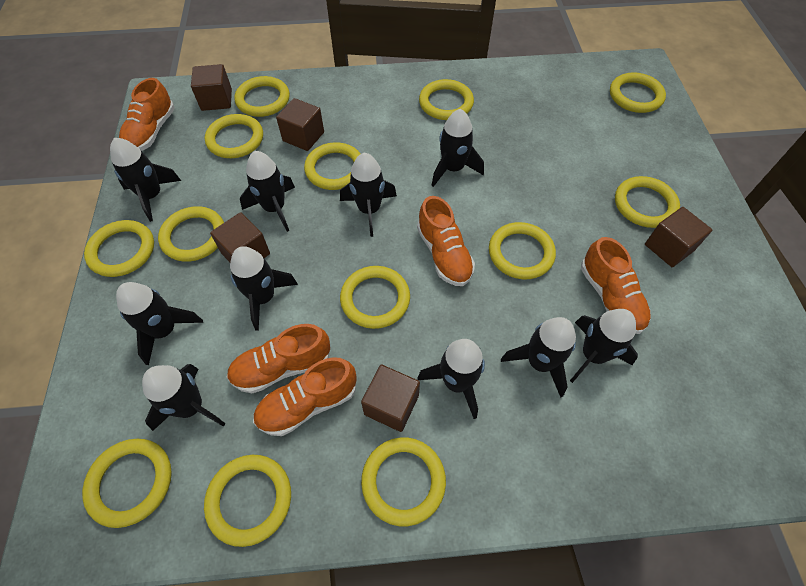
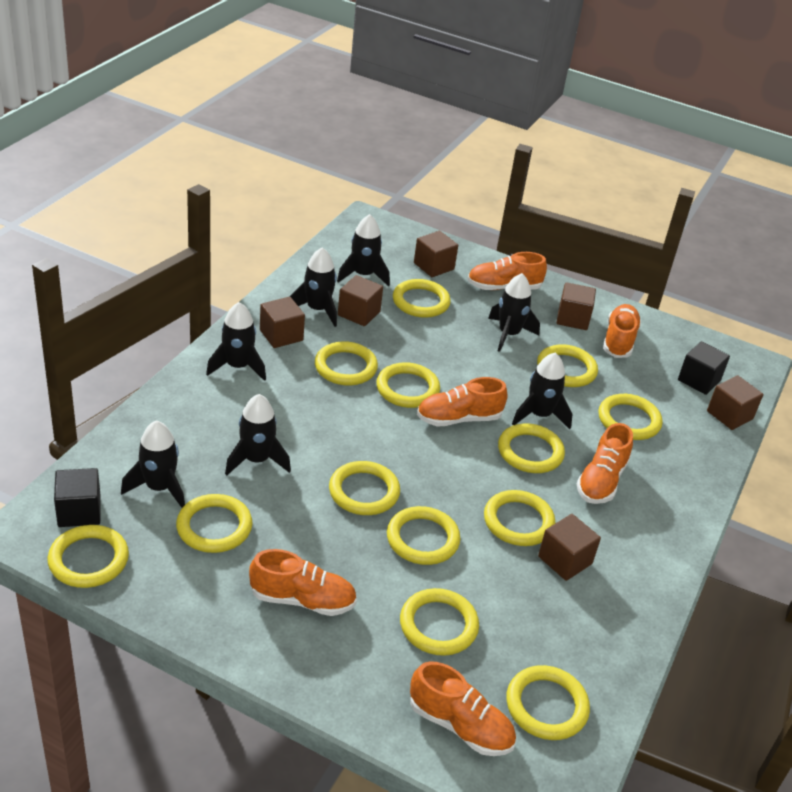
black cube: 0 -> 2
black rocket: 10 -> 7
brown cube: 5 -> 6
orange shoe: 5 -> 6

